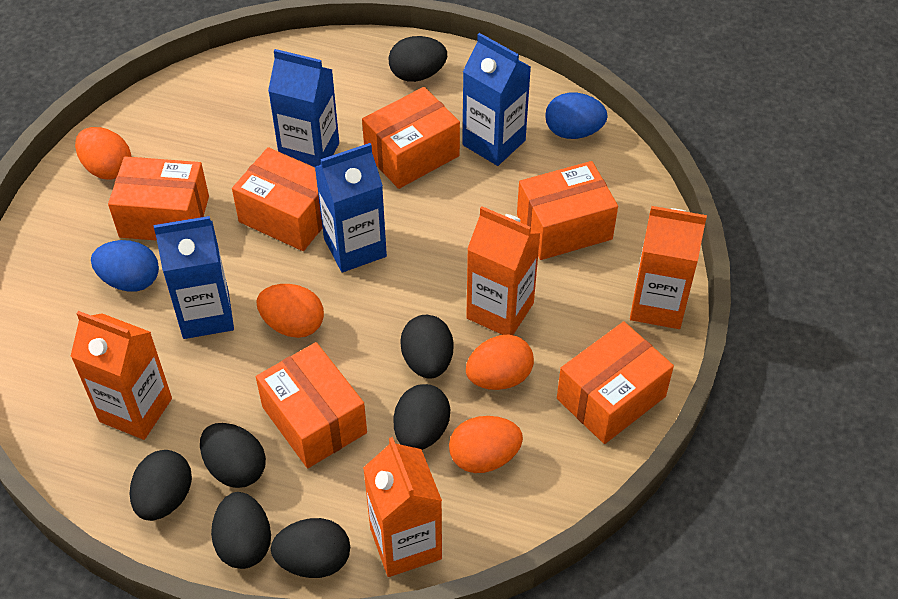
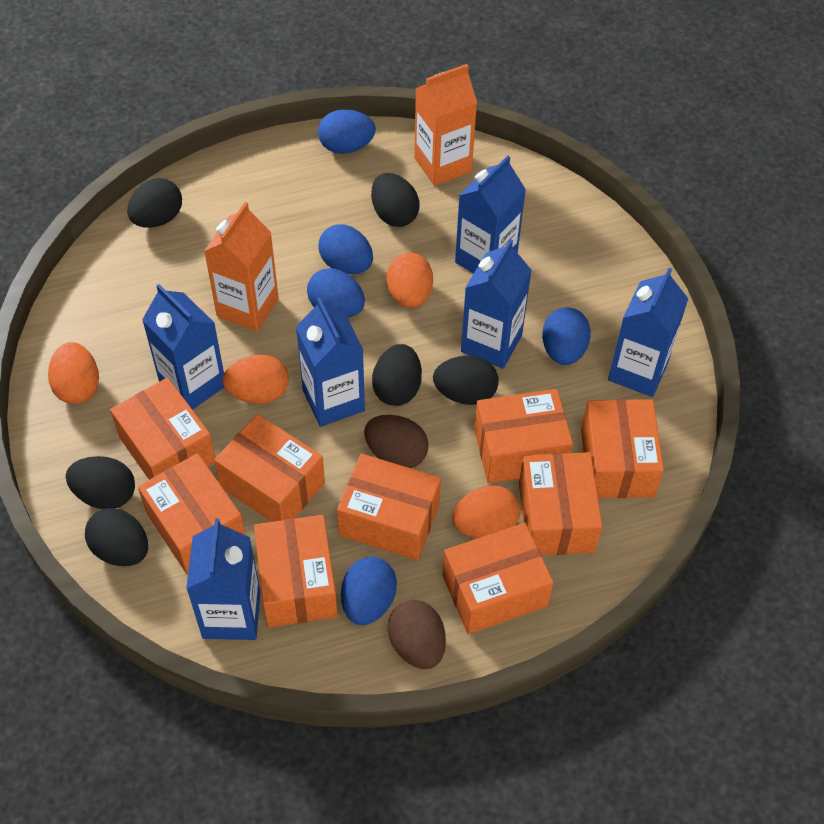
black egg: 7 -> 6
blue carton: 4 -> 6
blue egg: 2 -> 5
brown egg: 0 -> 2
orange box: 6 -> 9
orange carton: 4 -> 2

